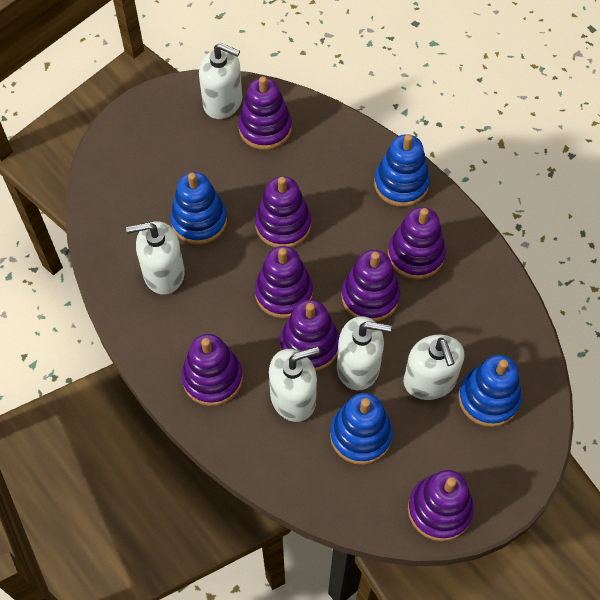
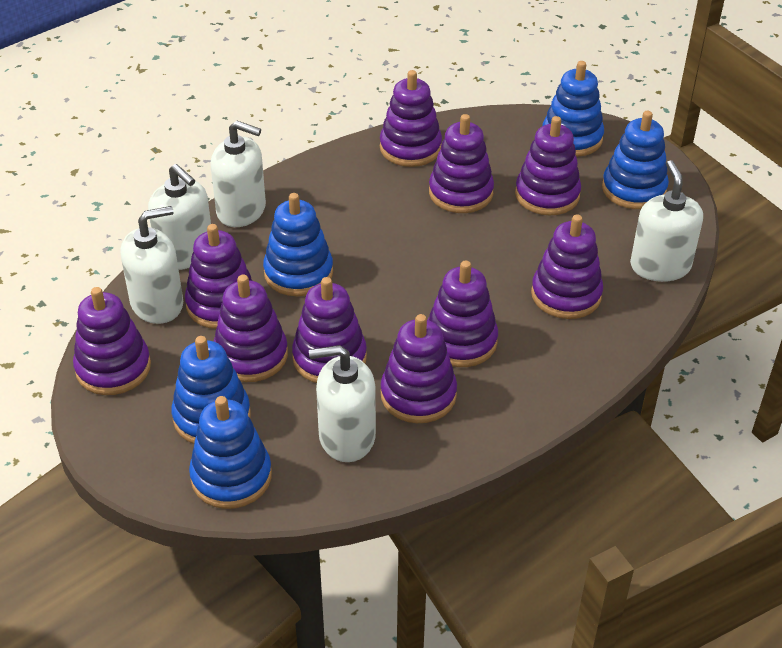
blue stacking toy: 4 -> 5
purple stacking toy: 8 -> 10

